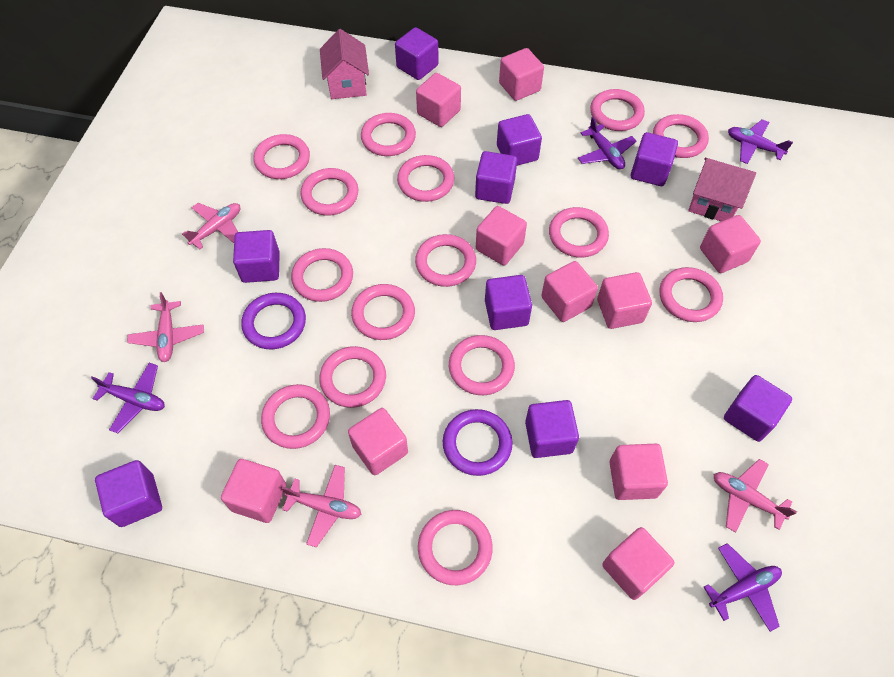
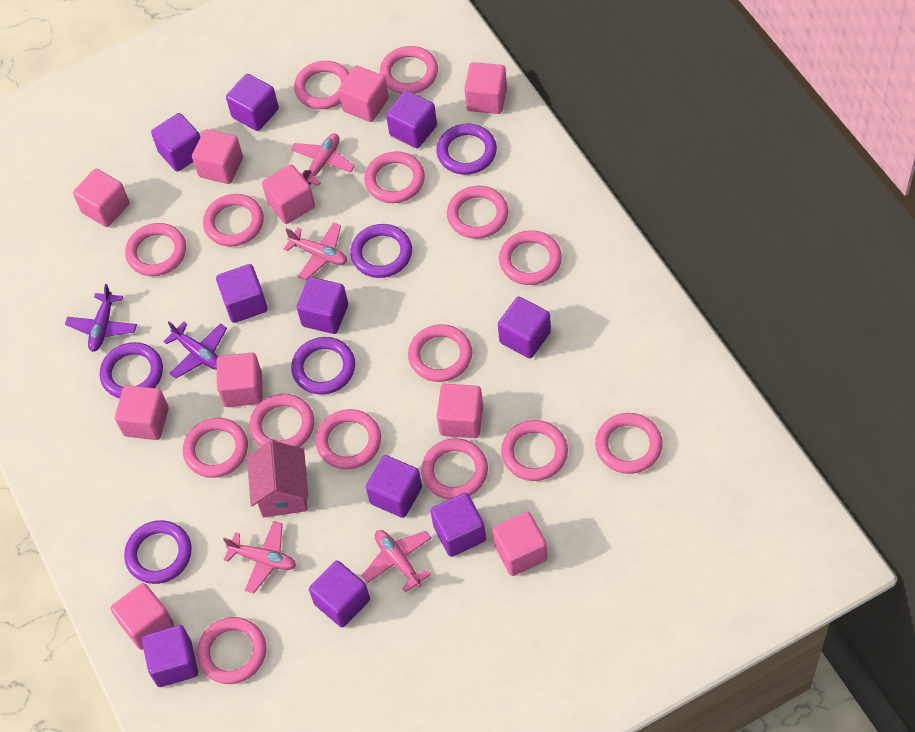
pink house: 2 -> 1
purple cube: 9 -> 10
purple plane: 4 -> 2
purple ring: 2 -> 5

